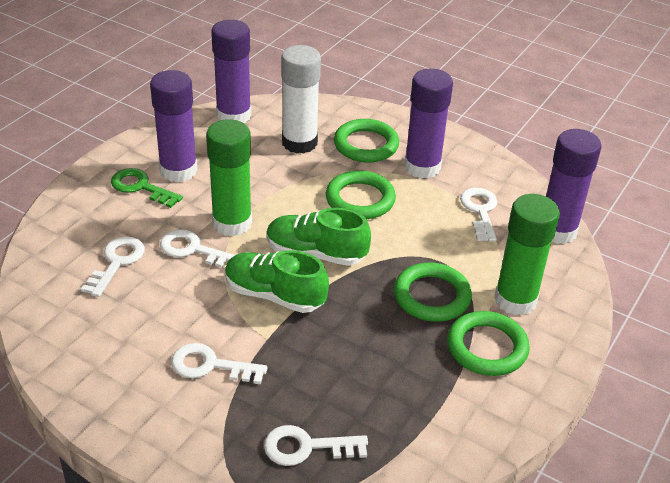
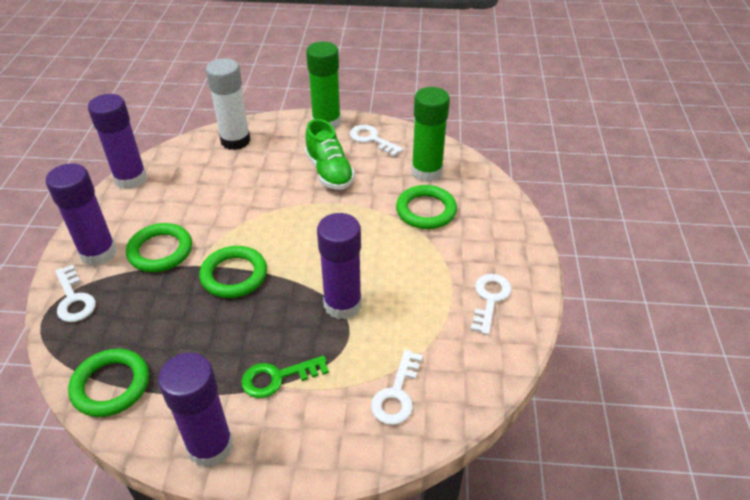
green shoe: 2 -> 1
white key: 5 -> 4

